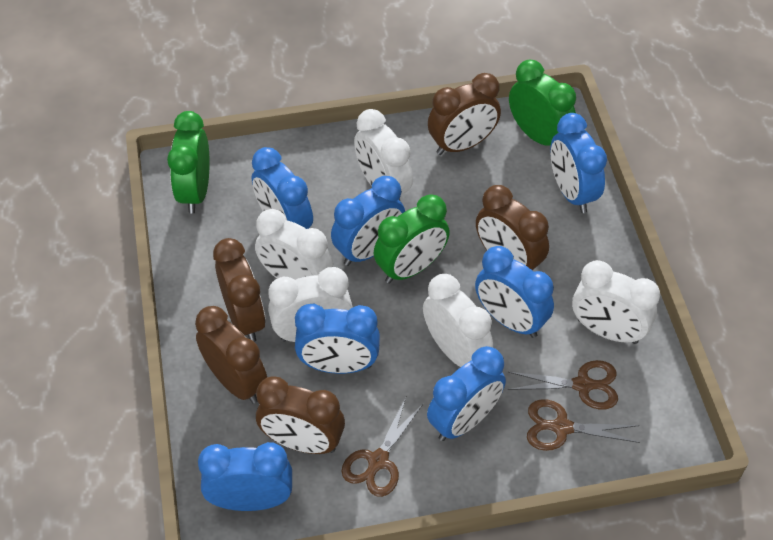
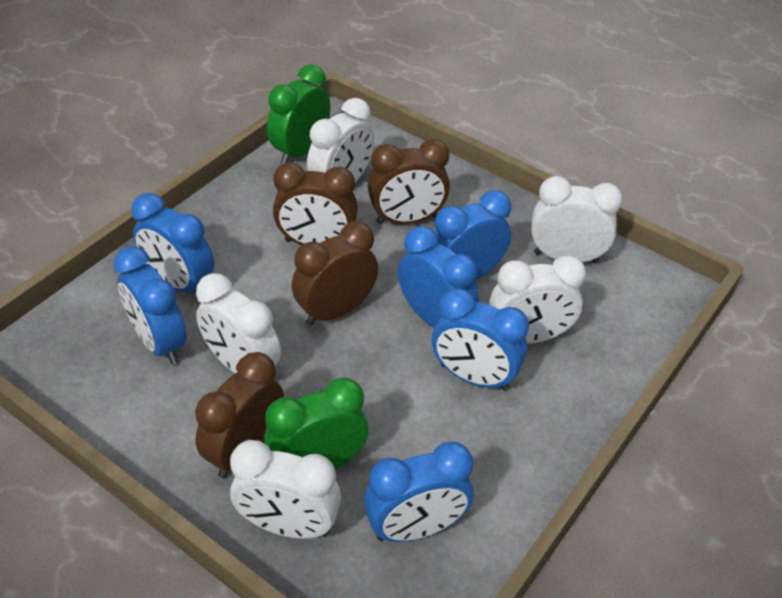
blue clock: 7 -> 6
brown clock: 5 -> 4
brown scissors: 3 -> 0
green clock: 3 -> 2

